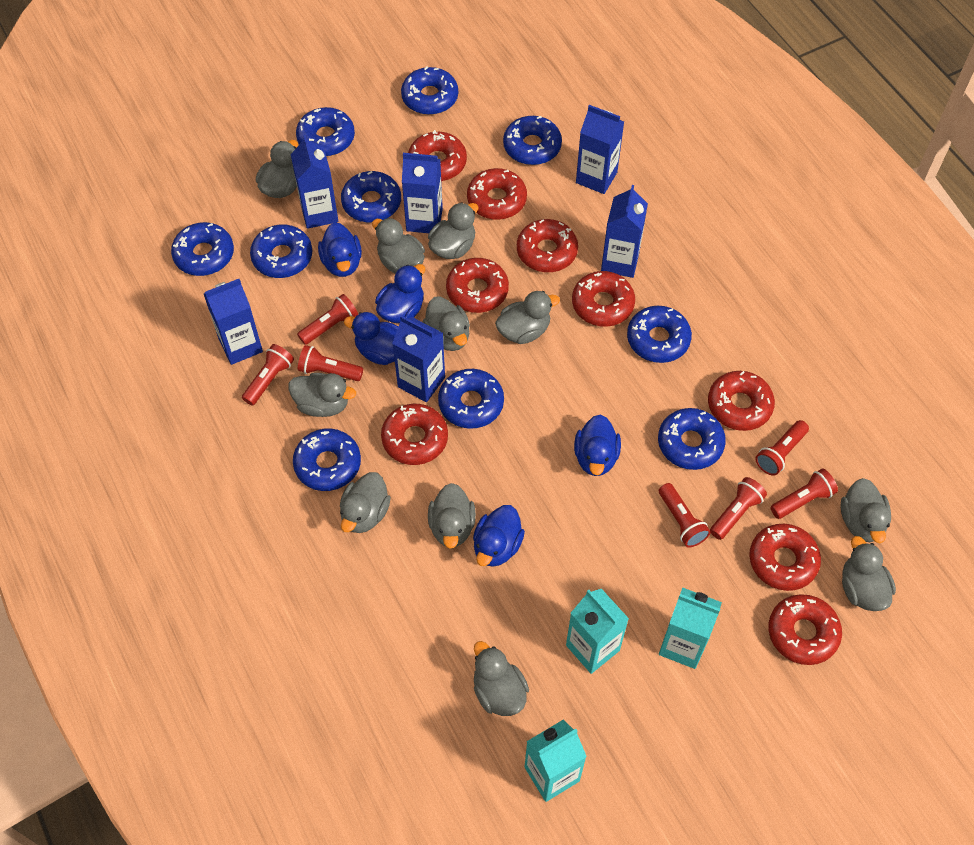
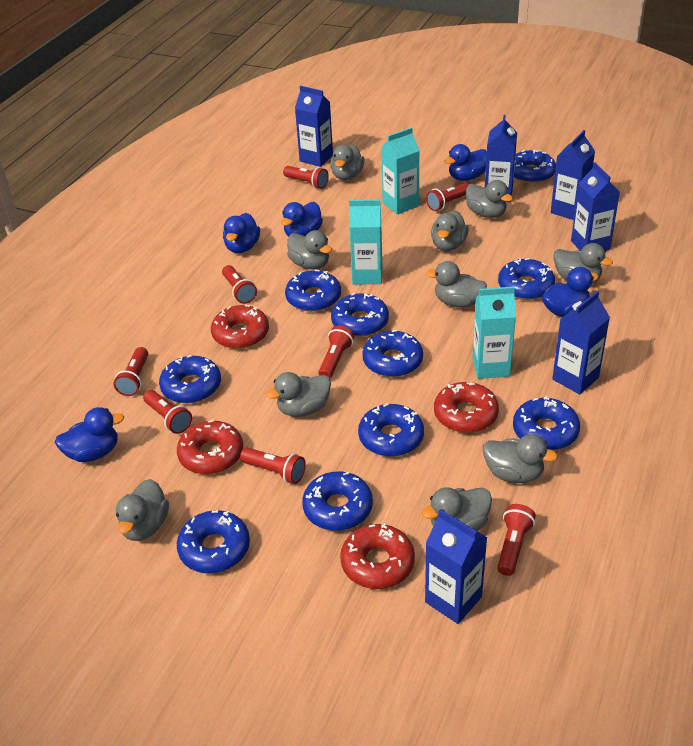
grey duck: 11 -> 10
red donut: 9 -> 4
red flashlight: 7 -> 8

